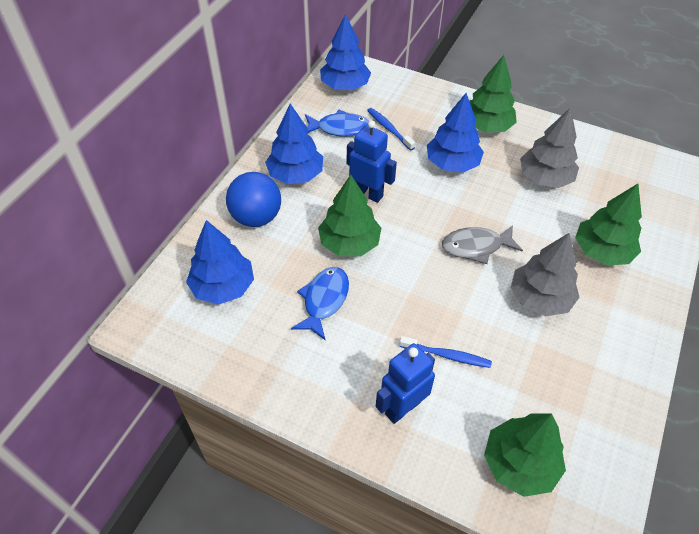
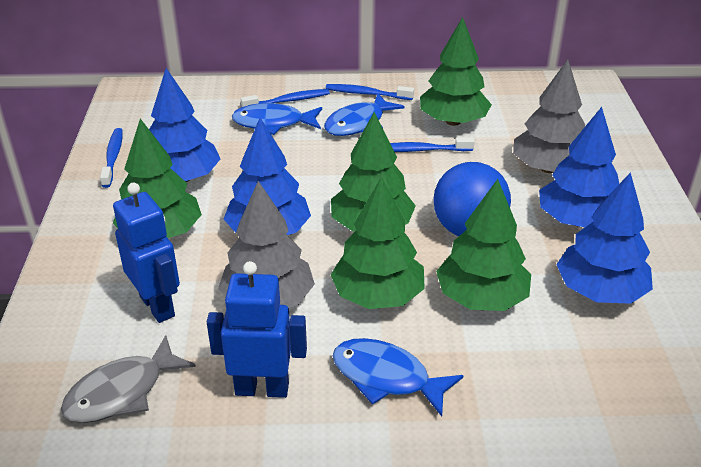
blue fish: 2 -> 3
blue toothbrush: 2 -> 4
green tree: 4 -> 5

